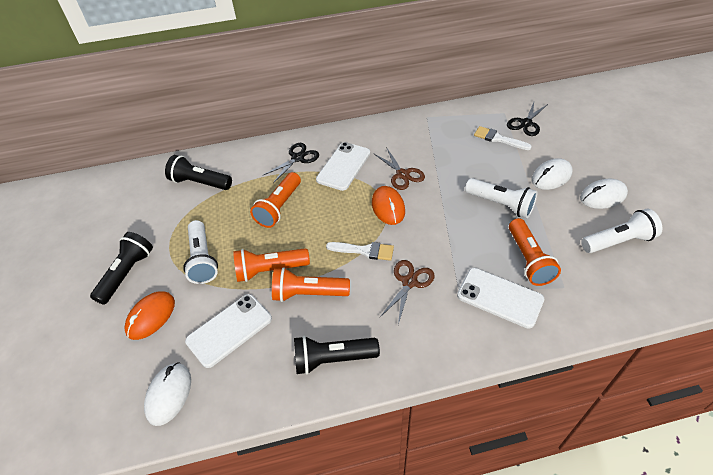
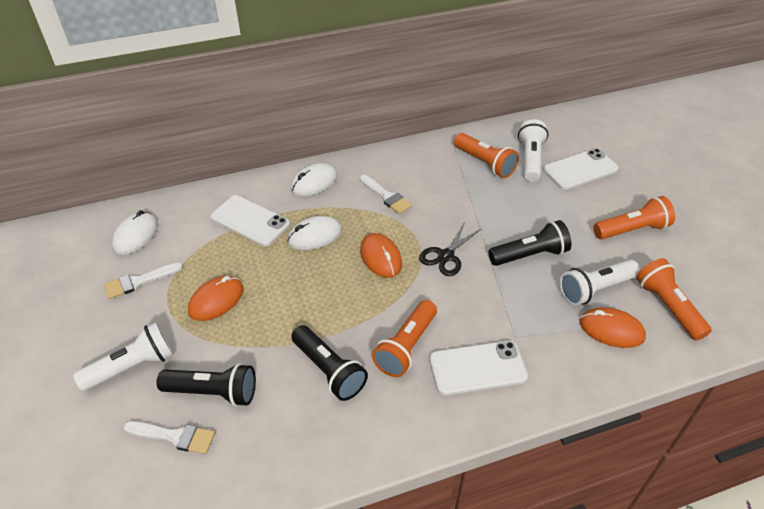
black scissors: 2 -> 1
brown scissors: 2 -> 0
orange mouse: 2 -> 3
white brush: 2 -> 3

